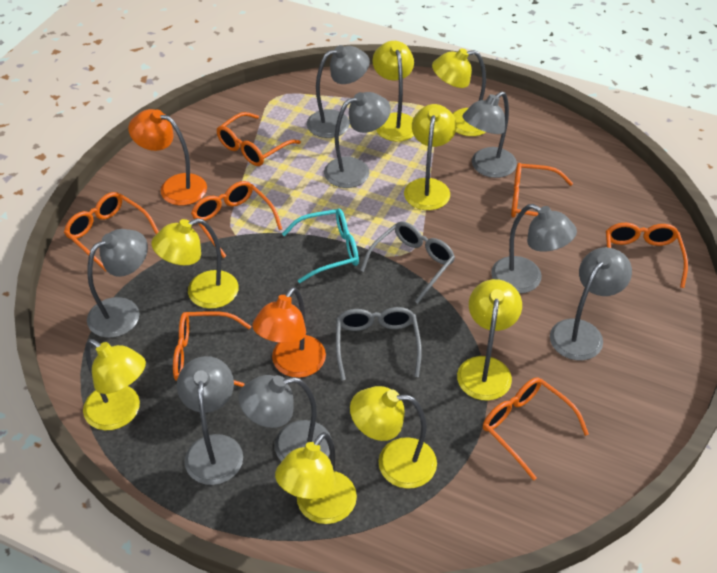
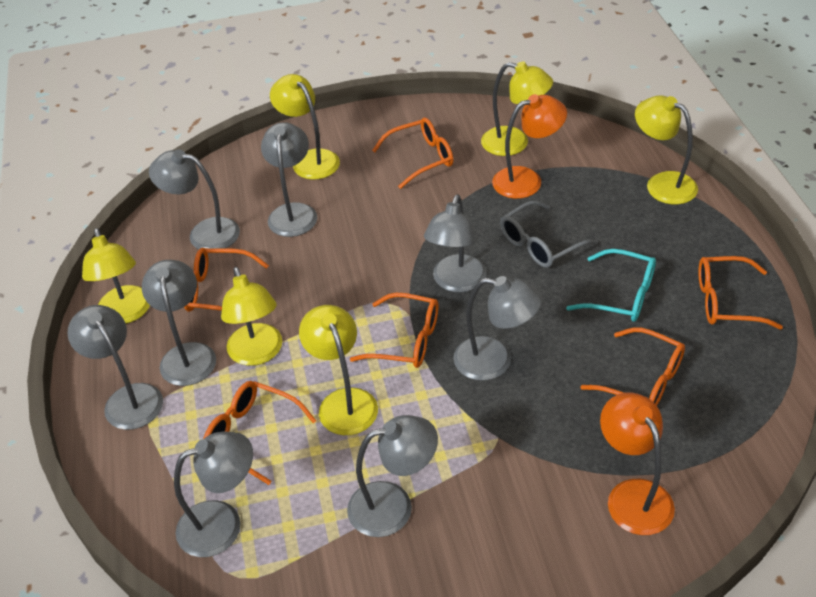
grey glasses: 2 -> 1
orange glasses: 7 -> 6
yellow lamp: 8 -> 6

